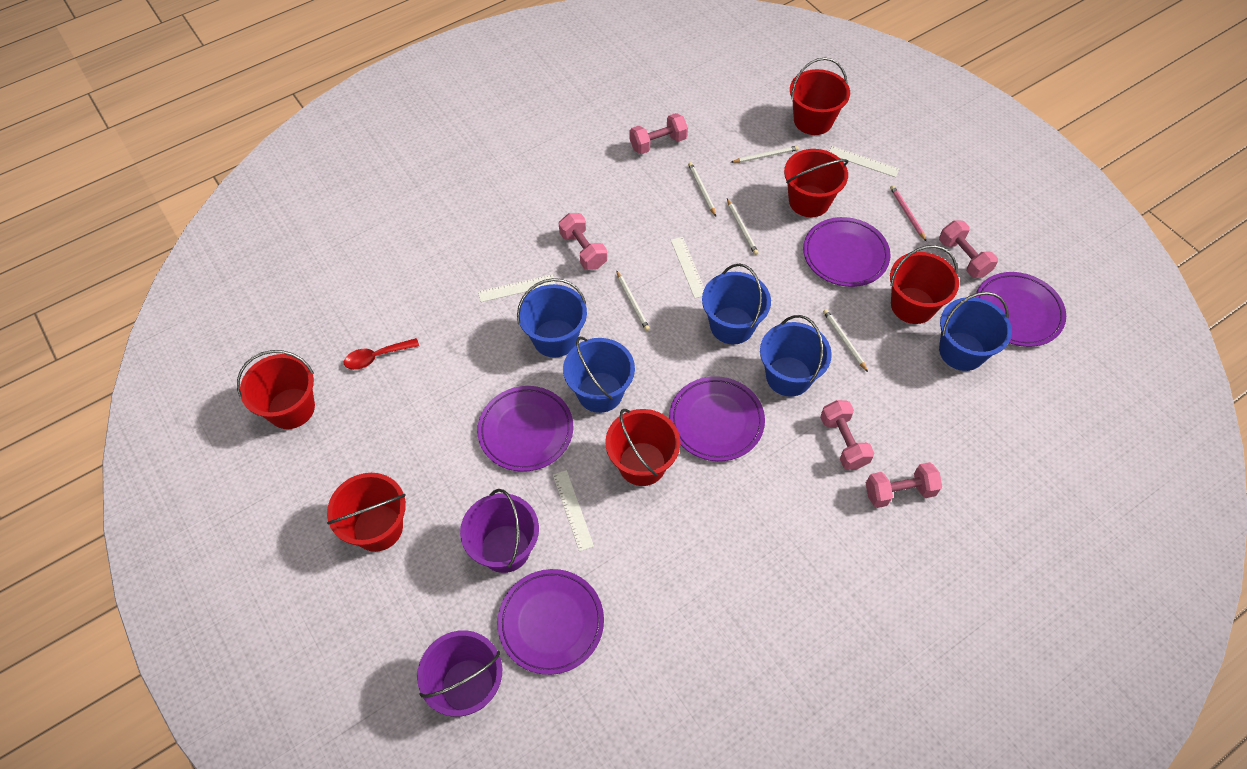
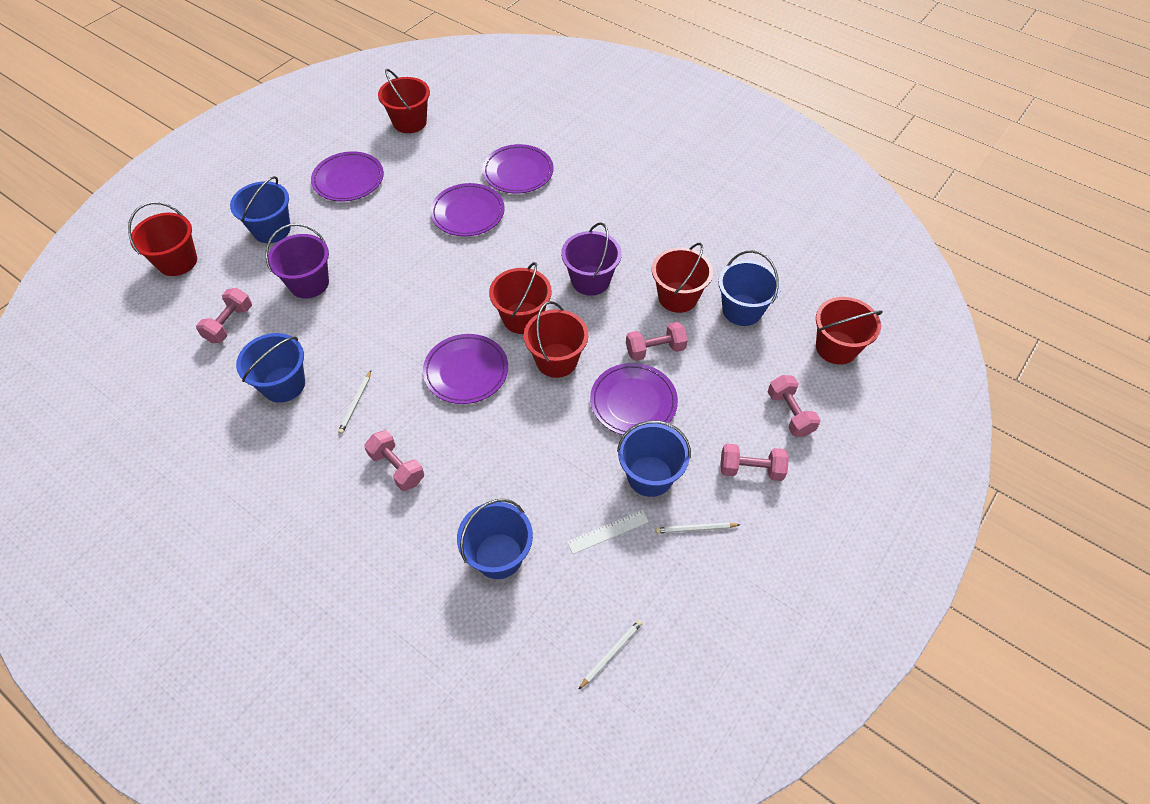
pink pencil: 1 -> 0
red spoon: 1 -> 0
white pencil: 5 -> 3
white ruler: 4 -> 1

